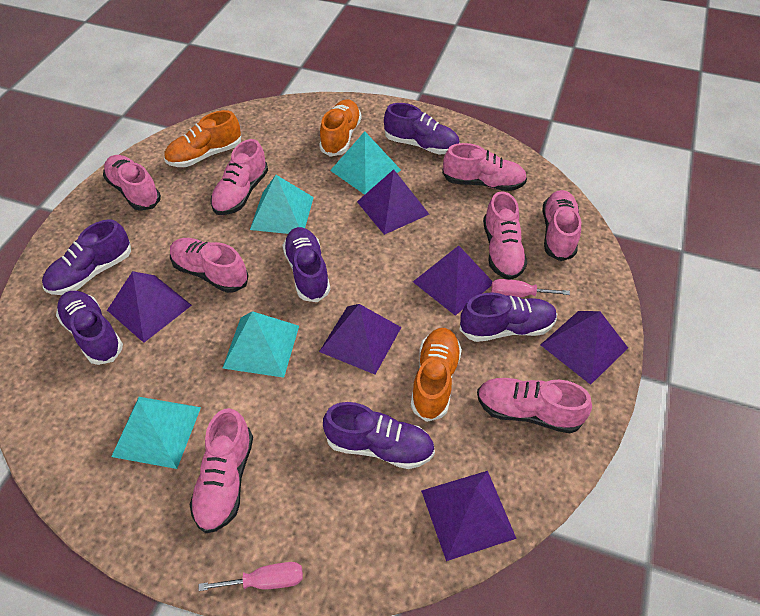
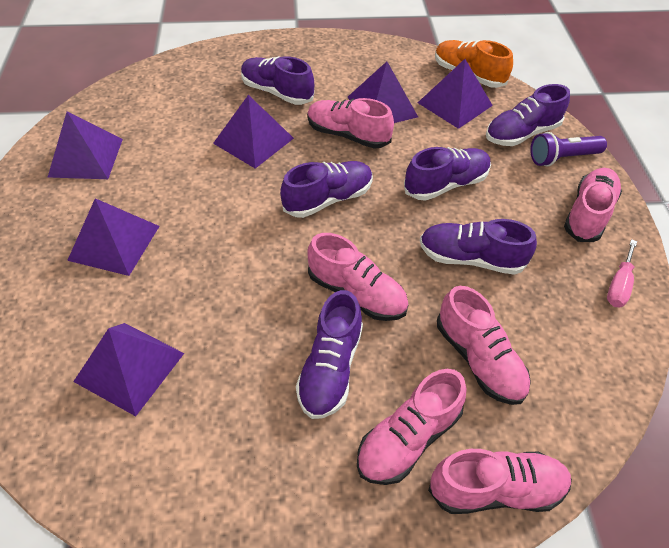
orange shoe: 3 -> 1
pink screwdriver: 2 -> 1
pink shoe: 8 -> 6
purple flashlight: 0 -> 1
turquoise pyramid: 4 -> 0

